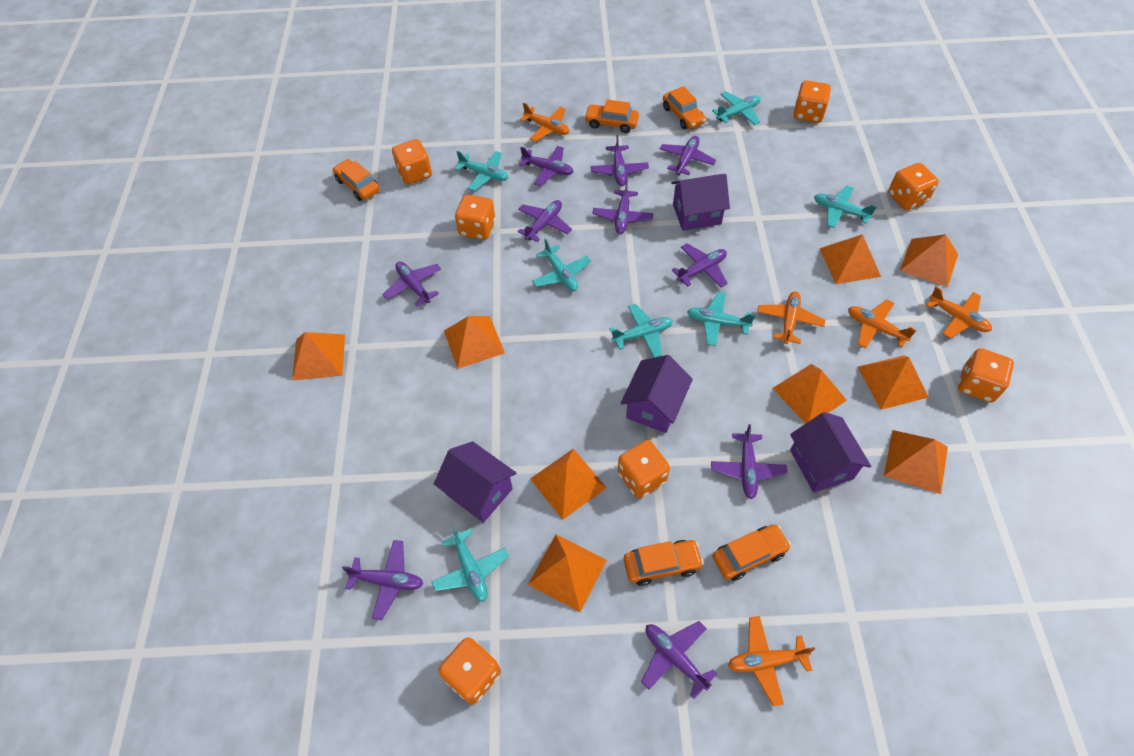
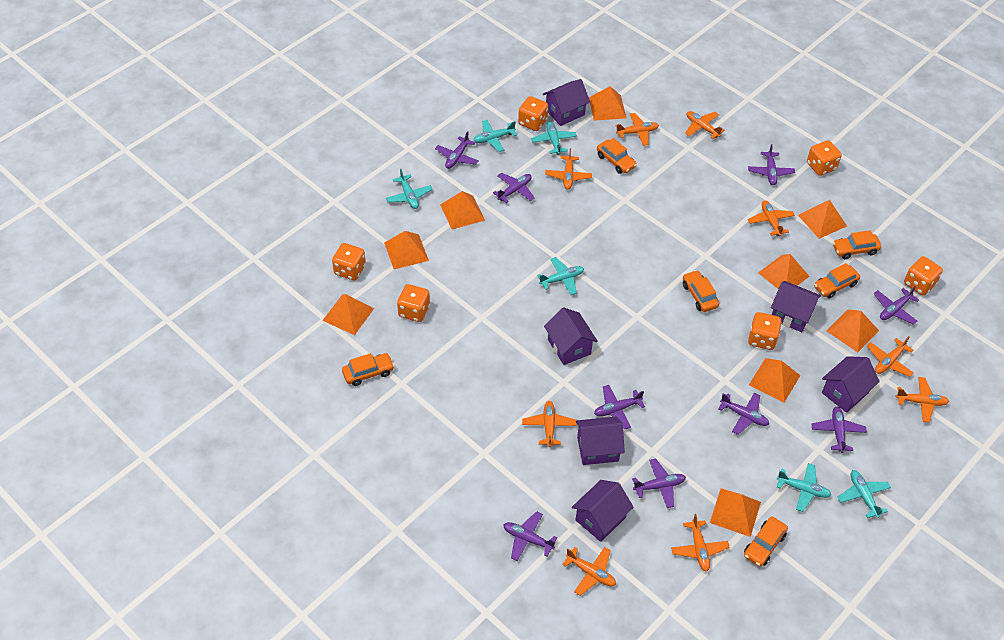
orange car: 5 -> 6
orange dice: 7 -> 6
orange plane: 5 -> 9
purple house: 4 -> 6
purple plane: 10 -> 9
turquoise plane: 7 -> 6

